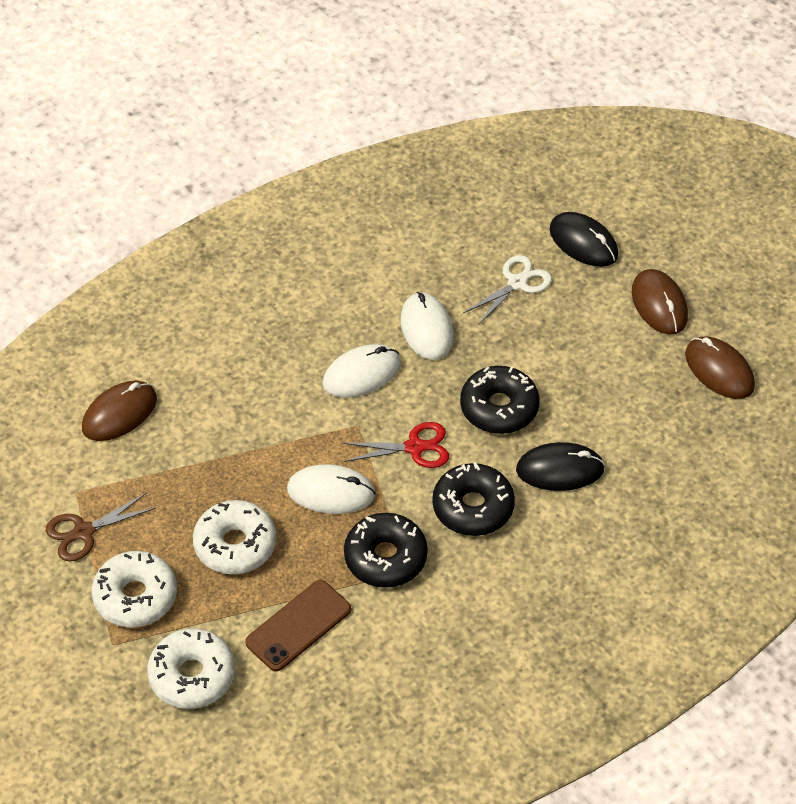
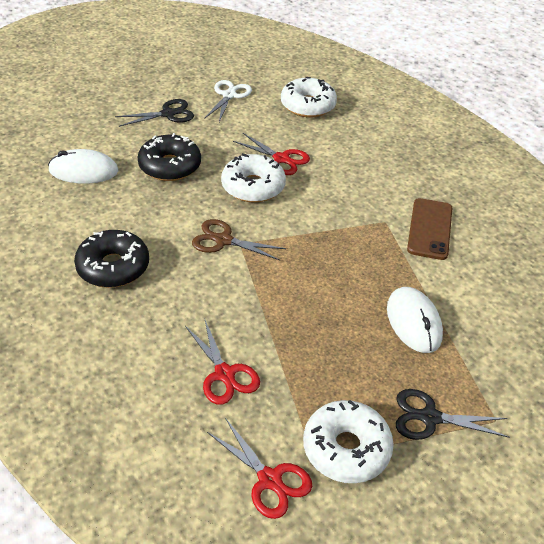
black donut: 3 -> 2
black mouse: 2 -> 0
black scissors: 0 -> 2
brown mouse: 3 -> 0
red scissors: 1 -> 3
white mouse: 3 -> 2

